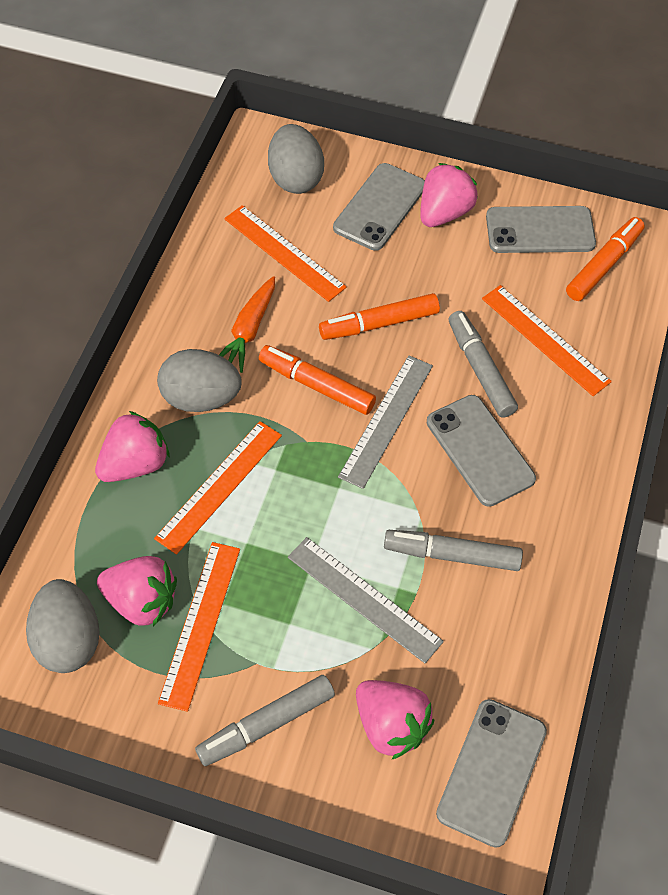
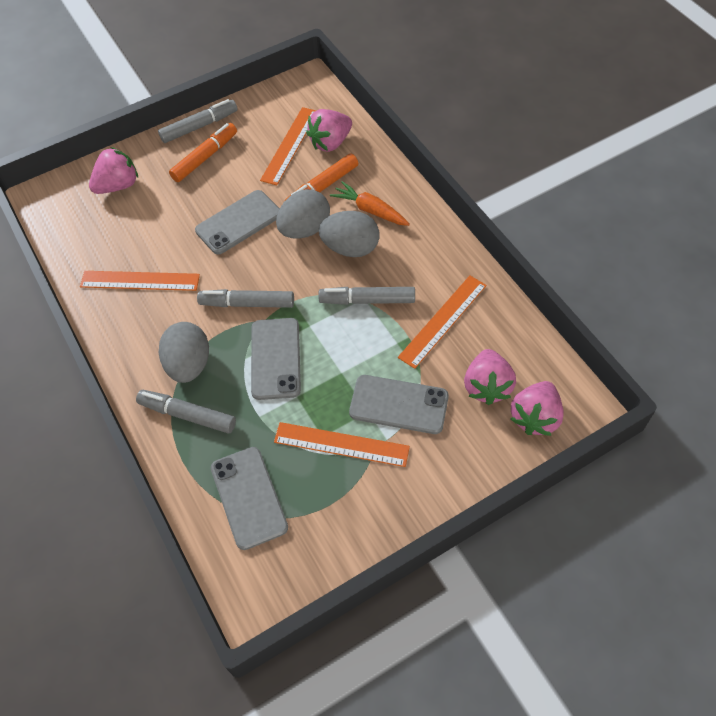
grey marker: 3 -> 4
grey ruler: 2 -> 0
orange marker: 3 -> 2

